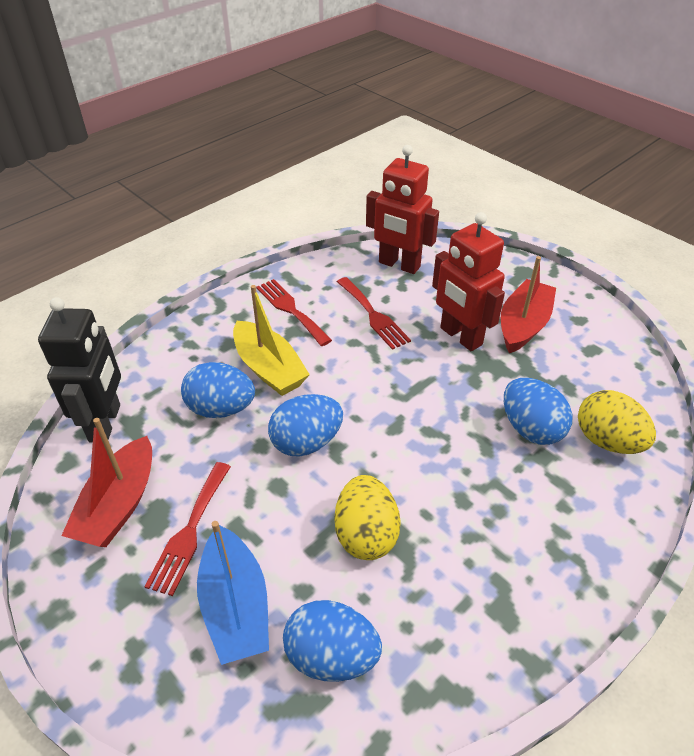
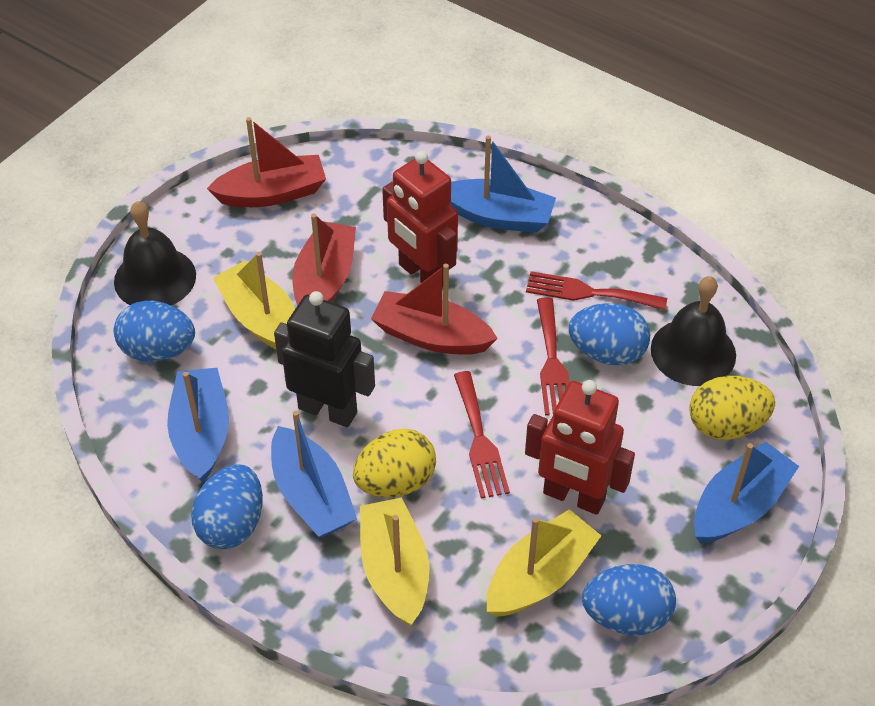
black bell: 0 -> 2
blue boat: 1 -> 4
red boat: 2 -> 3
yellow boat: 1 -> 3

